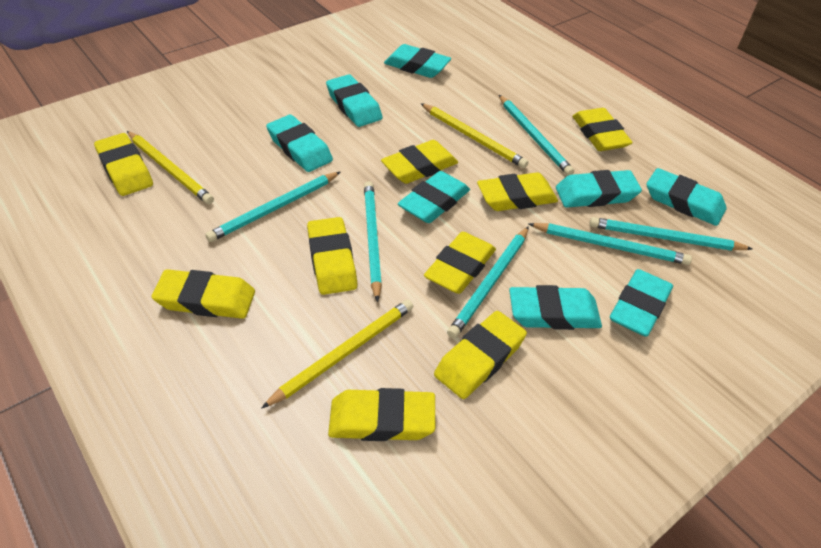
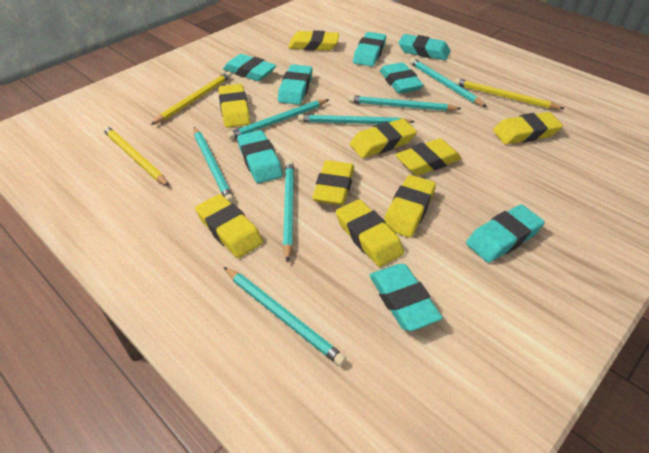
turquoise pencil: 6 -> 7

